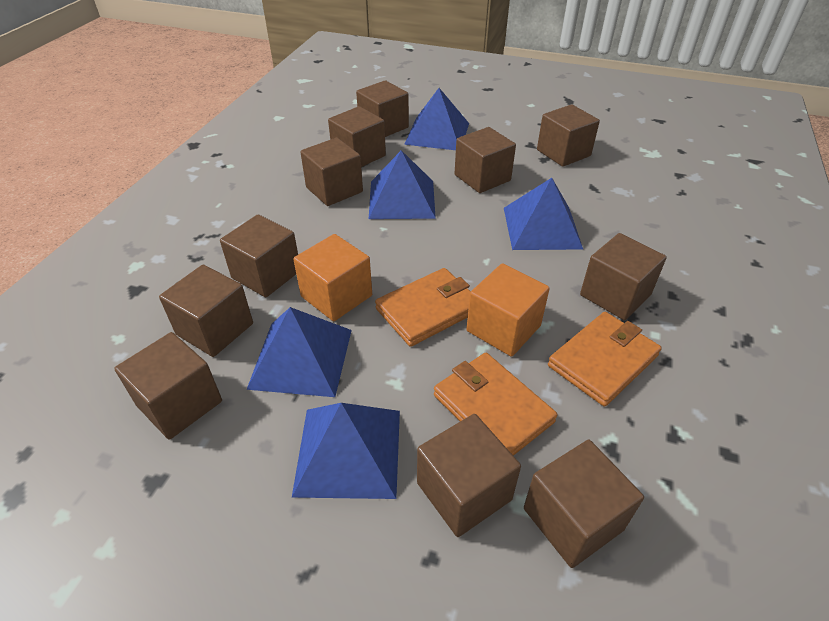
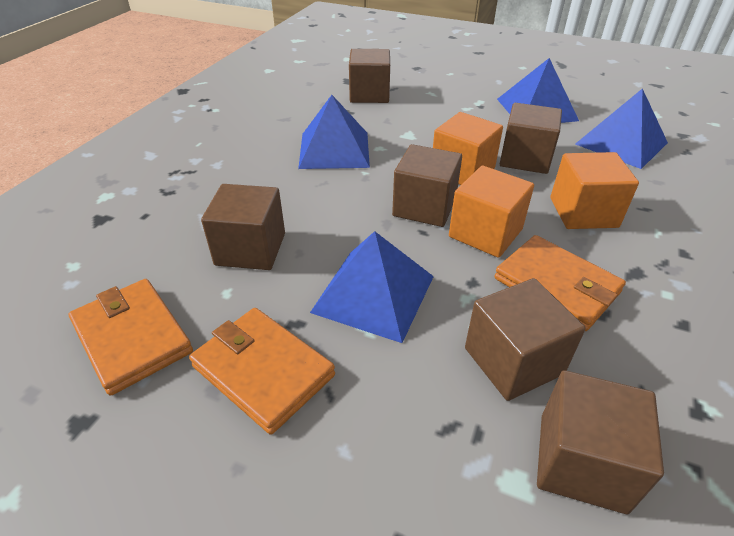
blue pyramid: 5 -> 4
brown cube: 11 -> 6
orange cube: 2 -> 3

